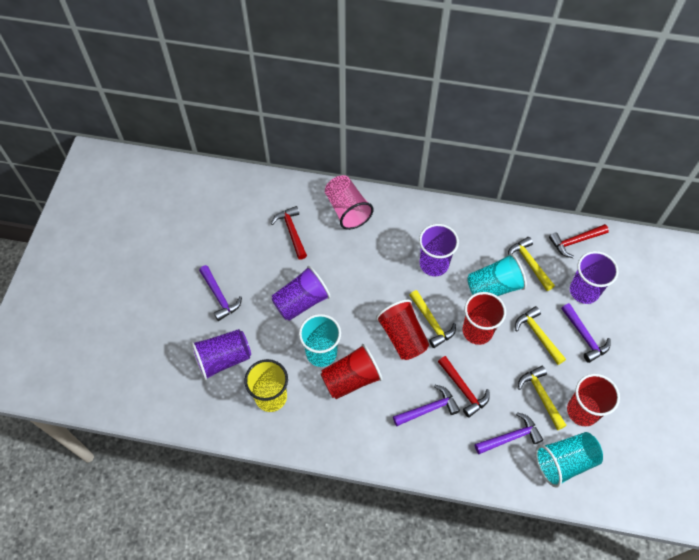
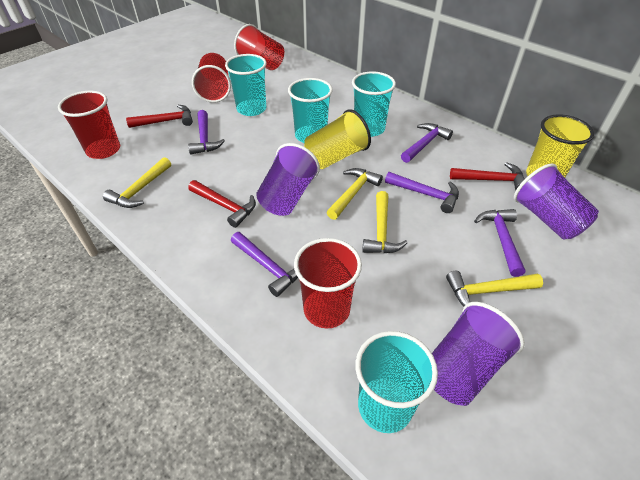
pink cup: 1 -> 0
purple cup: 4 -> 3
purple hammer: 4 -> 5
turquoise cup: 3 -> 4
yellow cup: 1 -> 2

